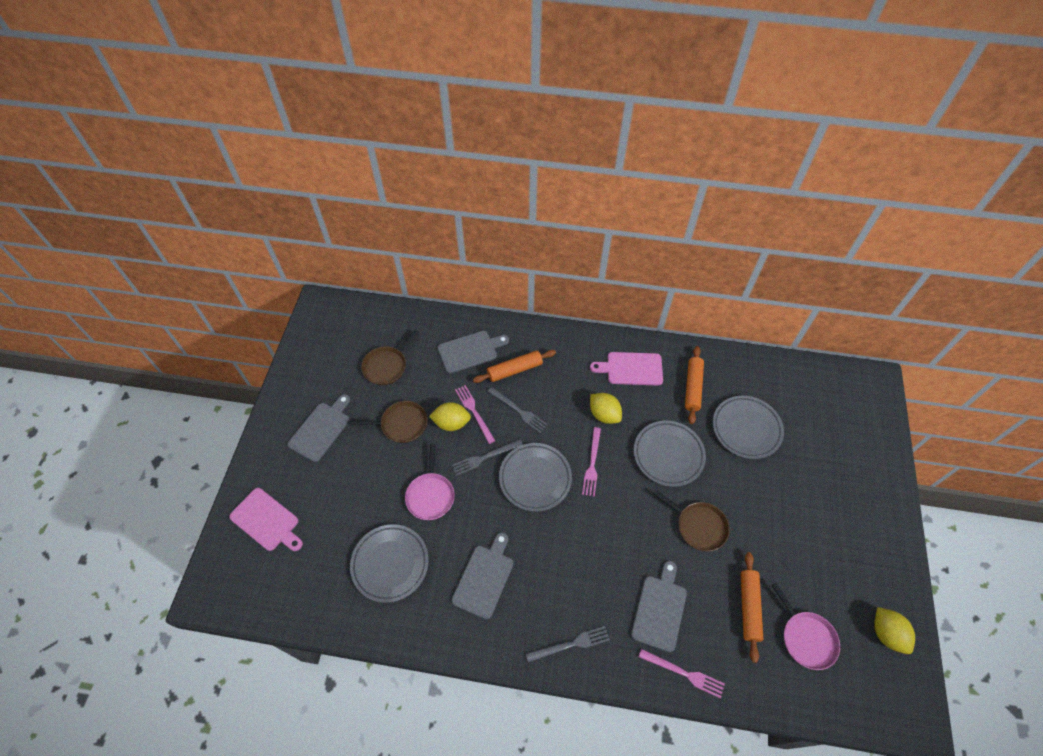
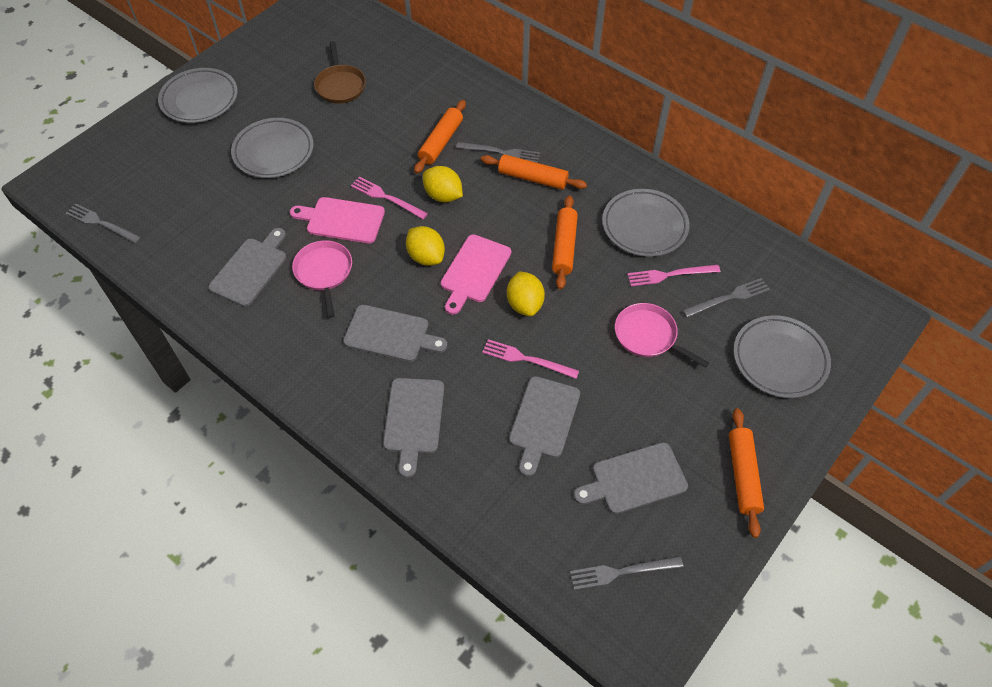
brown pan: 3 -> 1
grey cutting board: 4 -> 5
grey fork: 3 -> 4
orange rolling pin: 3 -> 4

